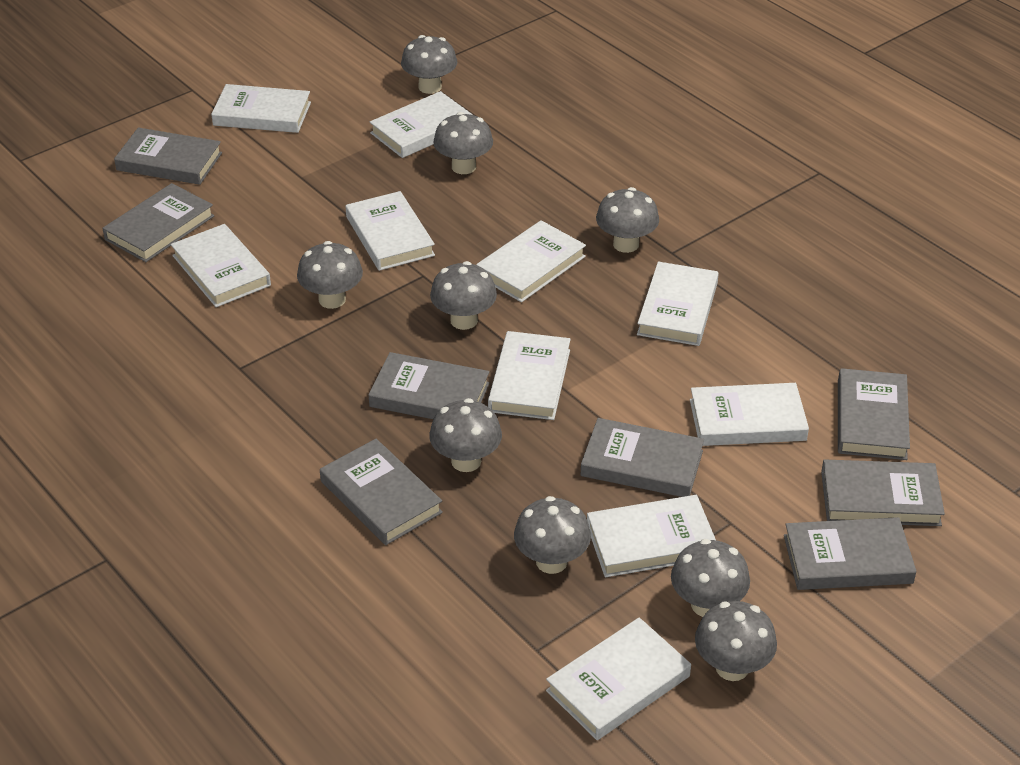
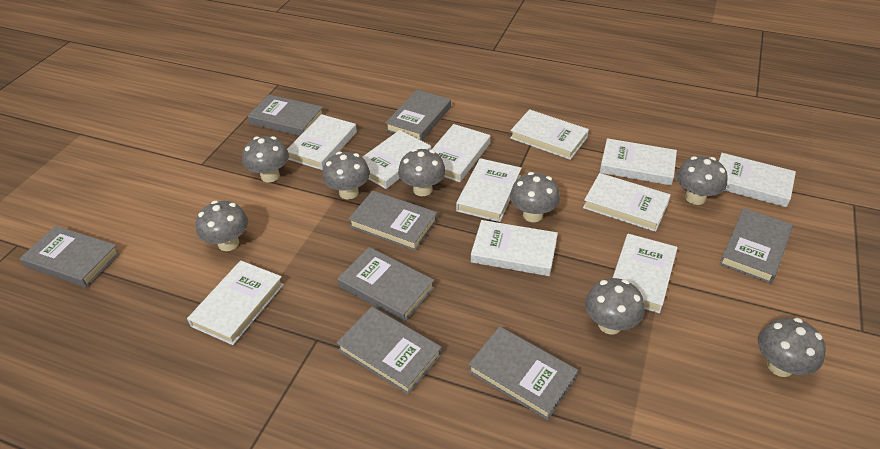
grey mushroom: 9 -> 8
white book: 10 -> 11

